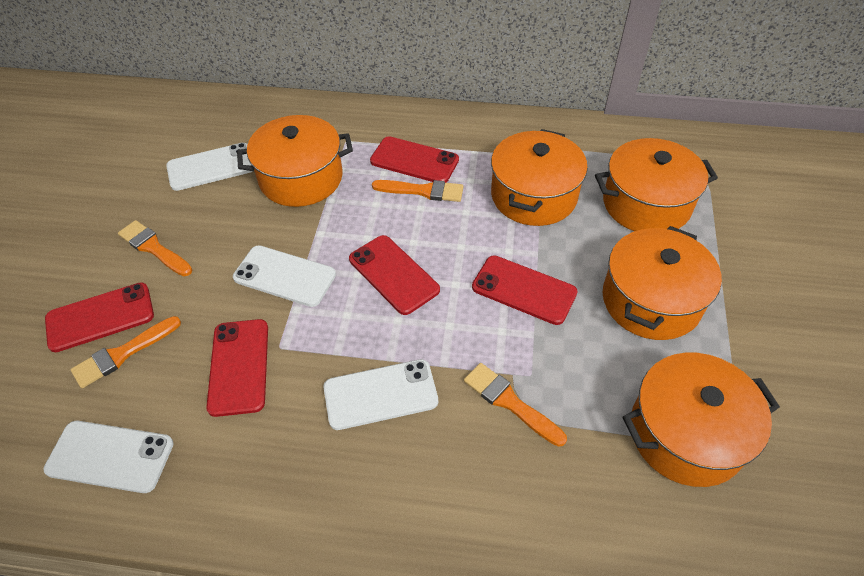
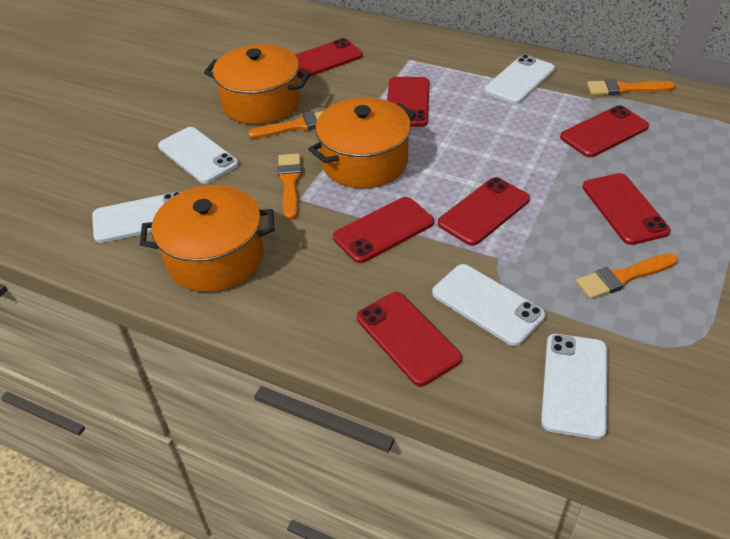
orange pot: 5 -> 3
red phone: 5 -> 7
white phone: 4 -> 5

